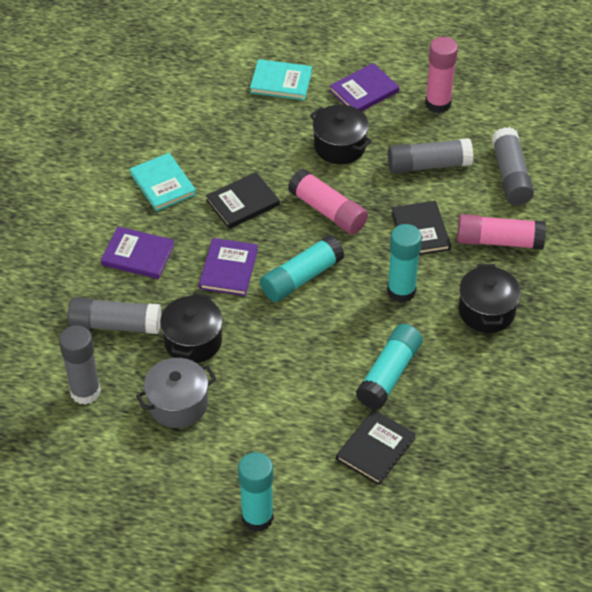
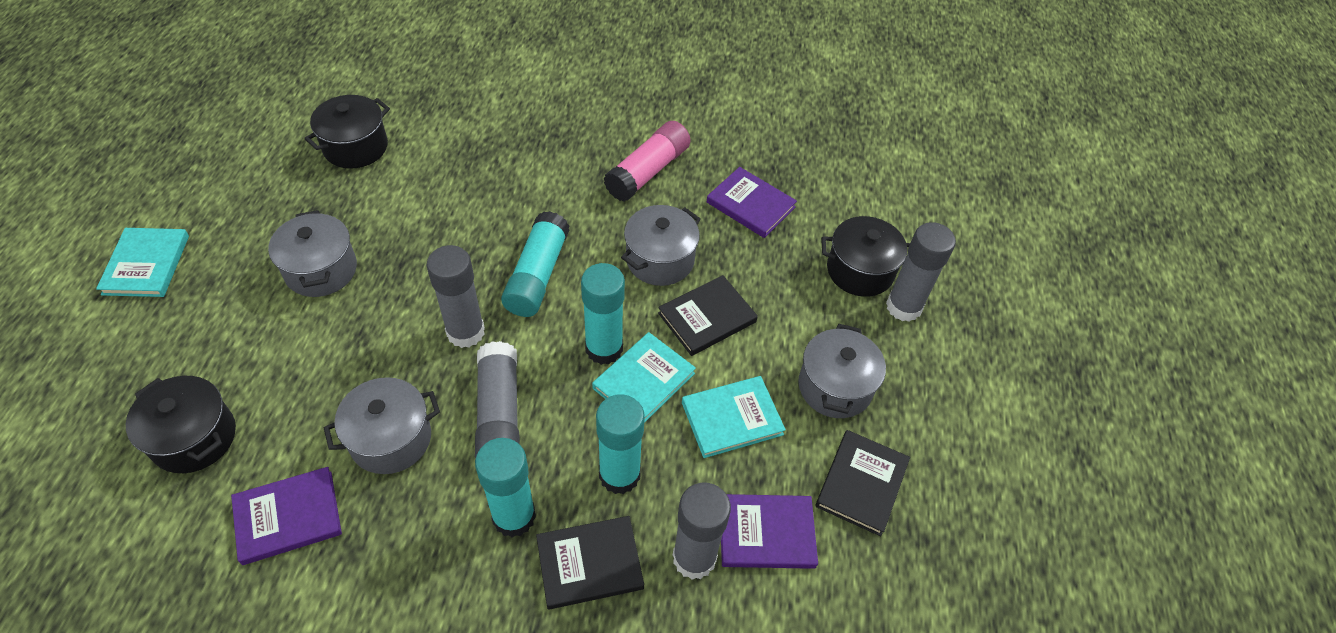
grey pot: 1 -> 4
pink glue stick: 3 -> 1
turquoise book: 2 -> 3

